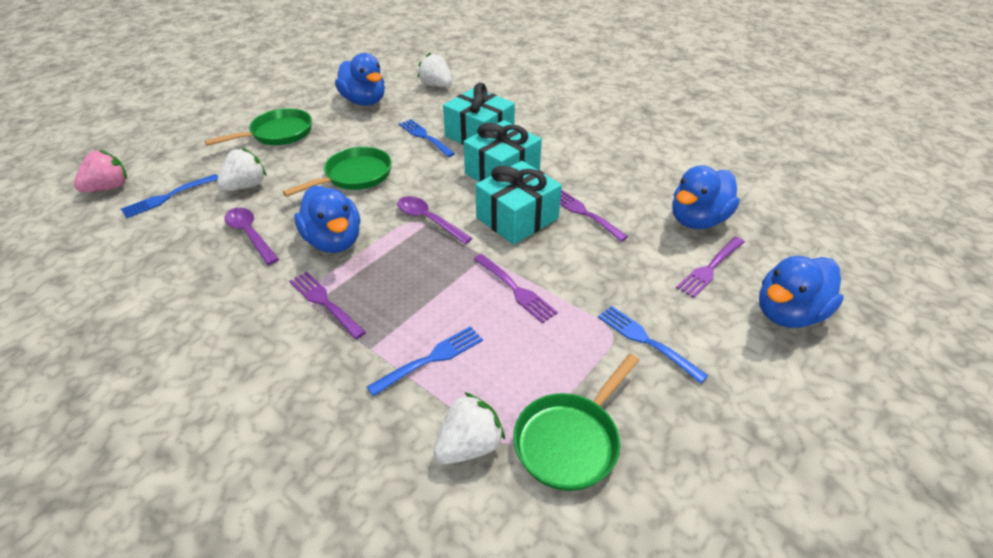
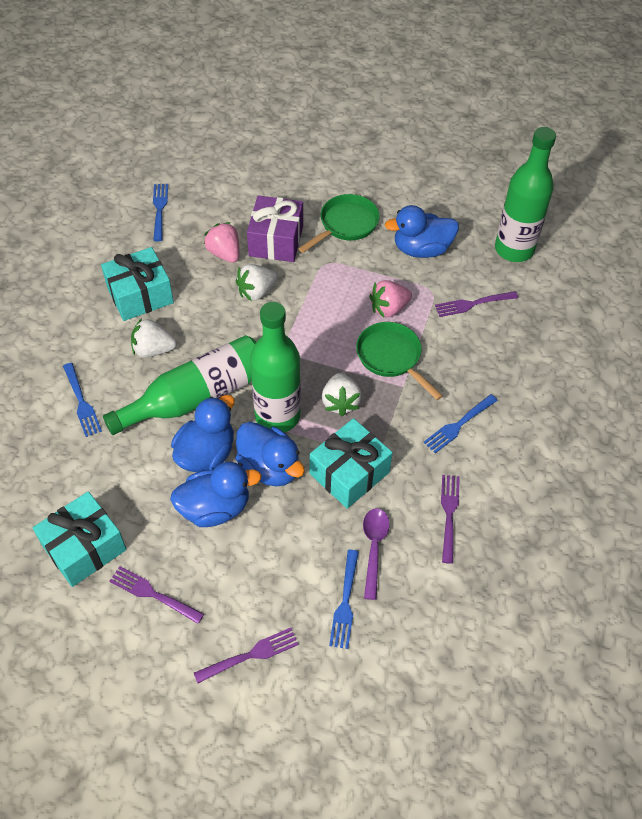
green bottle: 0 -> 3
green pan: 3 -> 2
pink strawberry: 1 -> 2
purple gift: 0 -> 1
purple spoon: 2 -> 1

